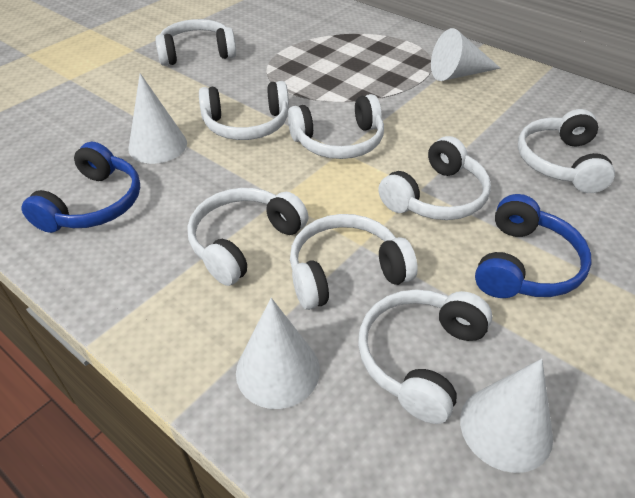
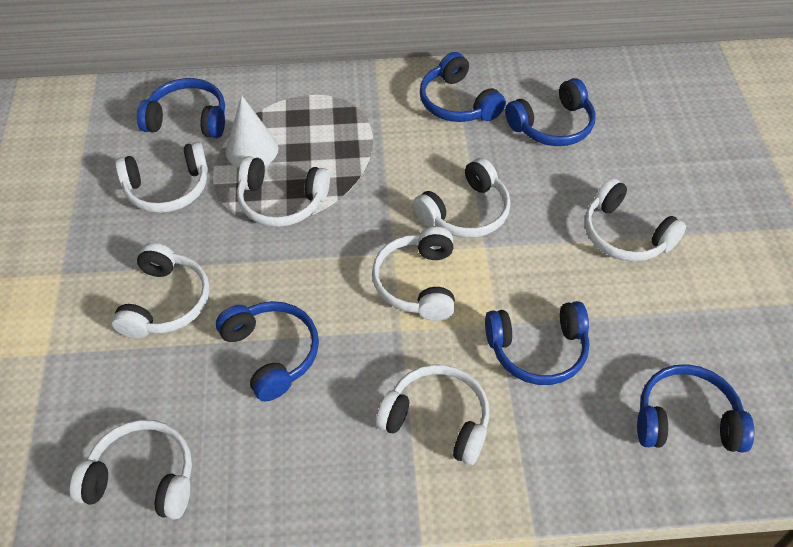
blue headphones: 2 -> 6
white cone: 4 -> 1

